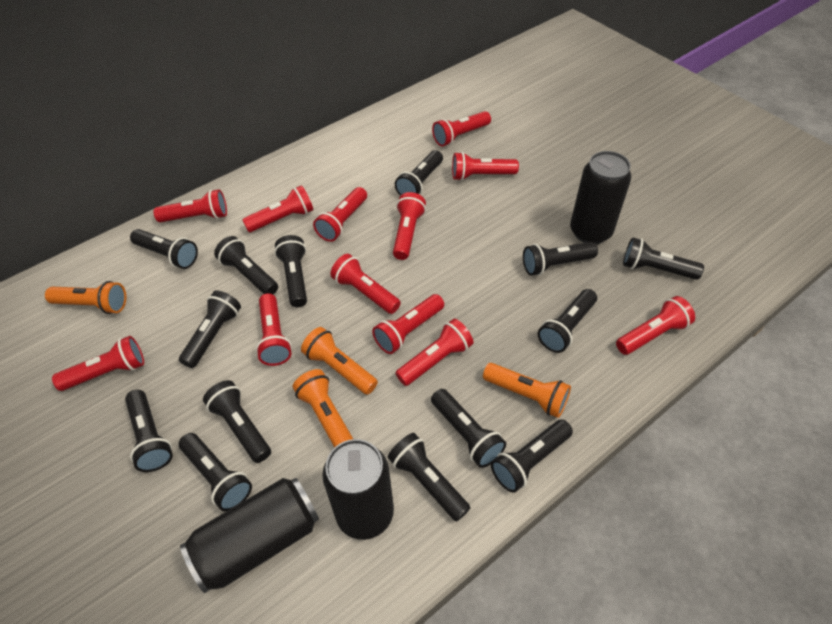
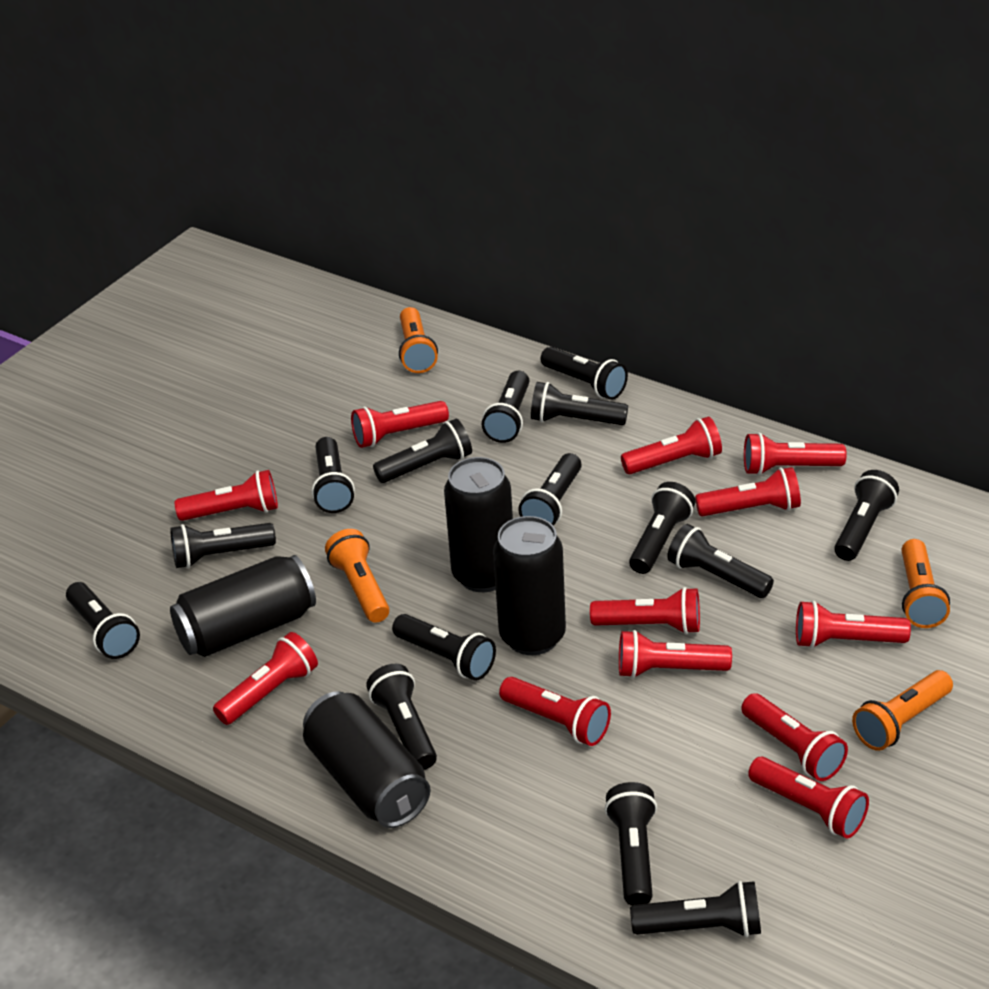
black can: 3 -> 4
black flashlight: 14 -> 15

